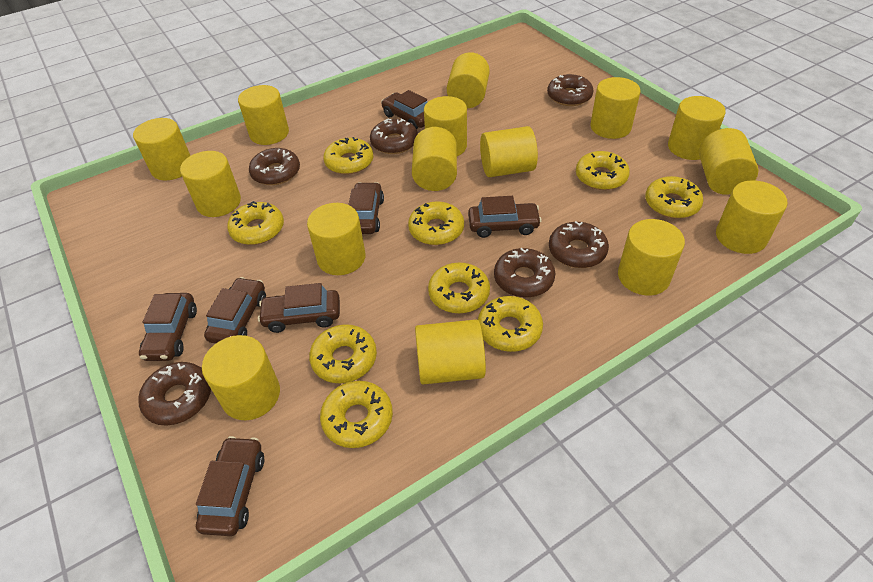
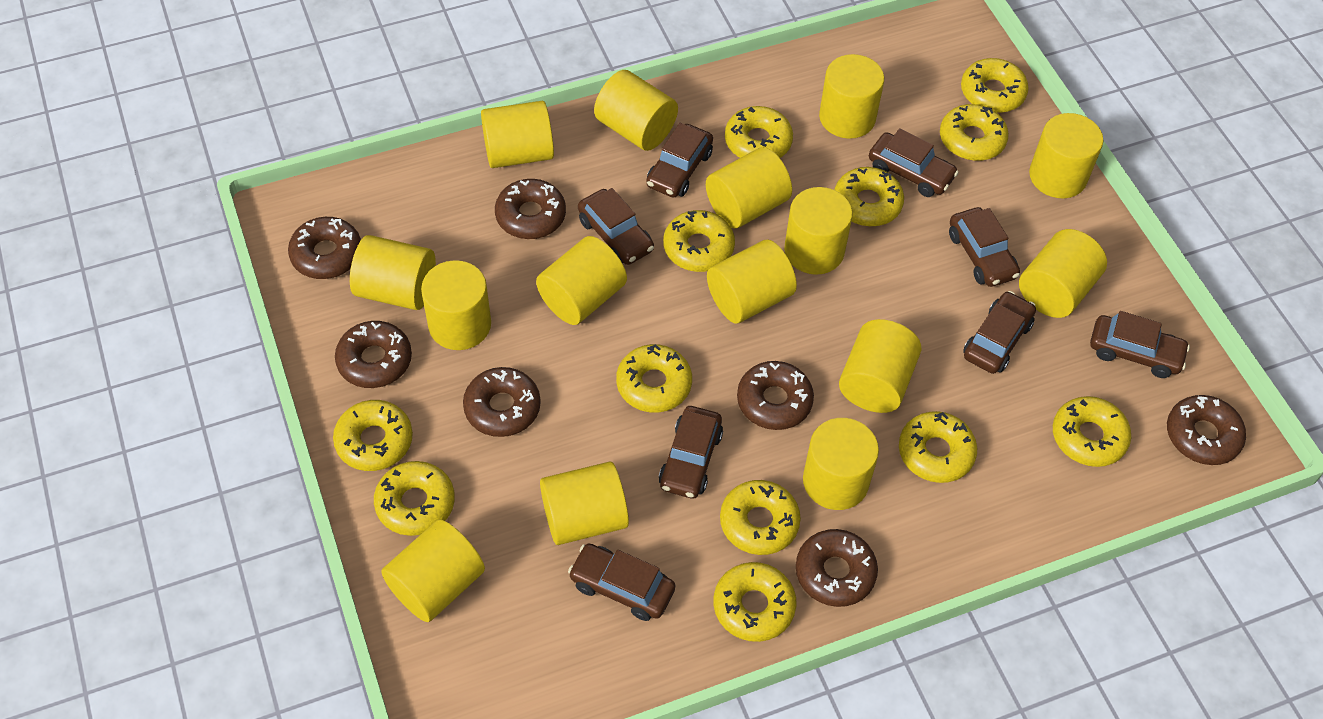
brown car: 7 -> 8
brown donut: 6 -> 7
yellow donut: 9 -> 12

